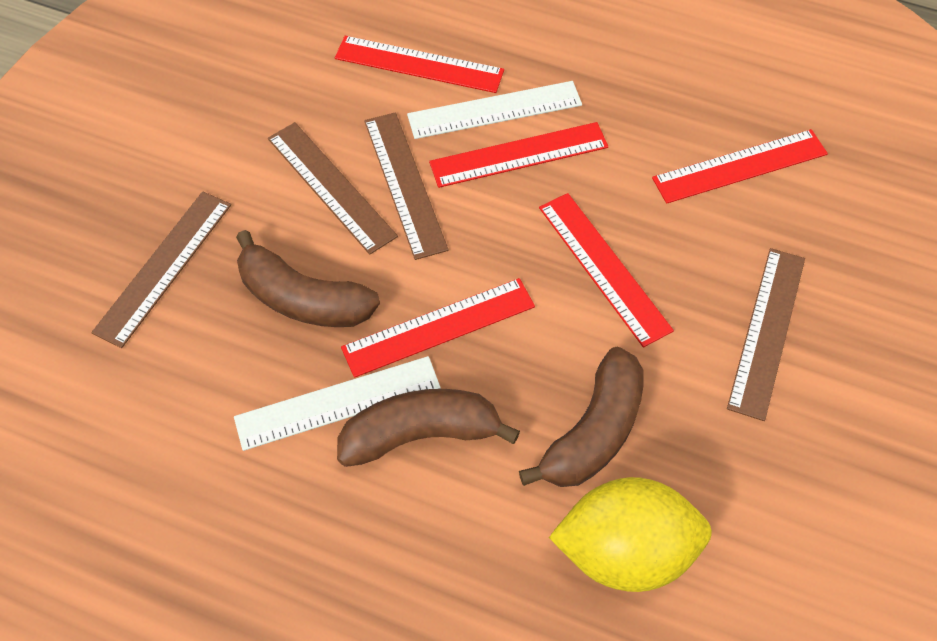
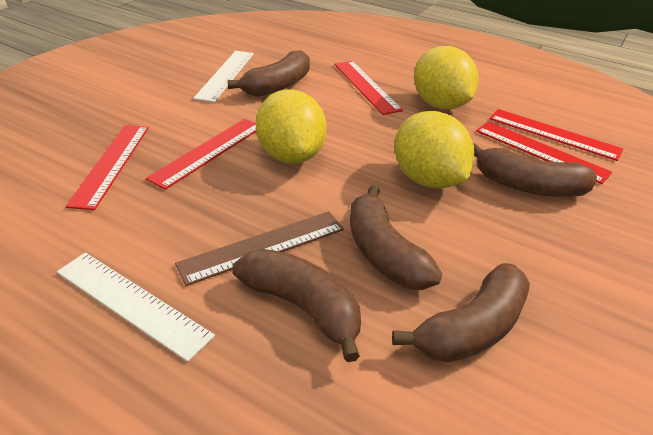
brown banana: 3 -> 5
brown ruler: 4 -> 1
yellow lemon: 1 -> 3

